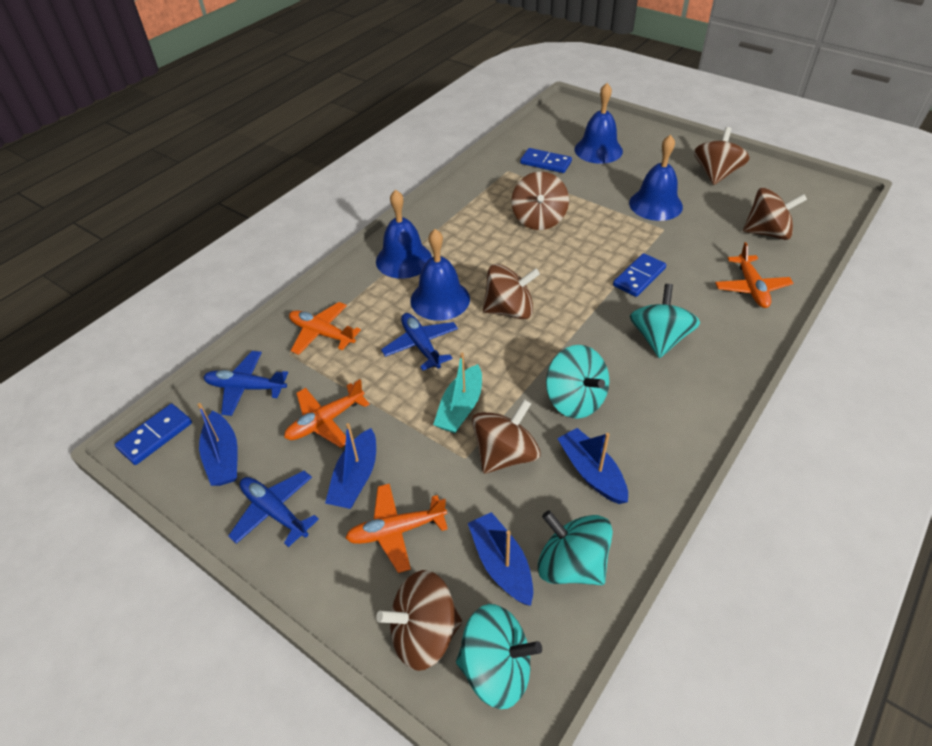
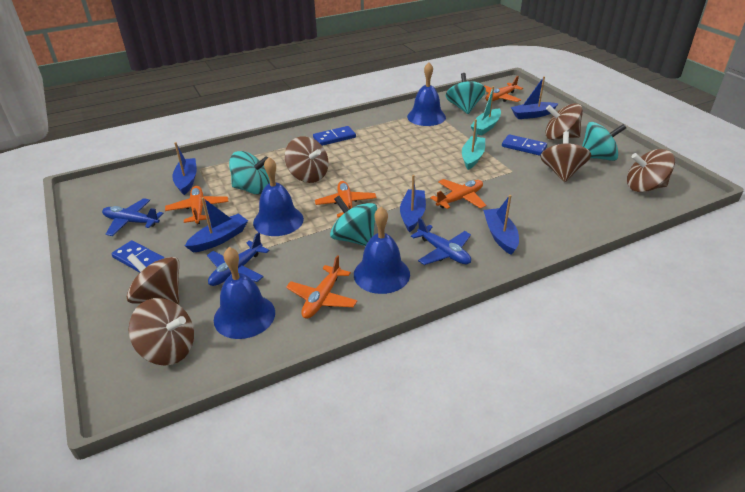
blue boat: 4 -> 5
orange plane: 4 -> 5
turquoise boat: 1 -> 2

